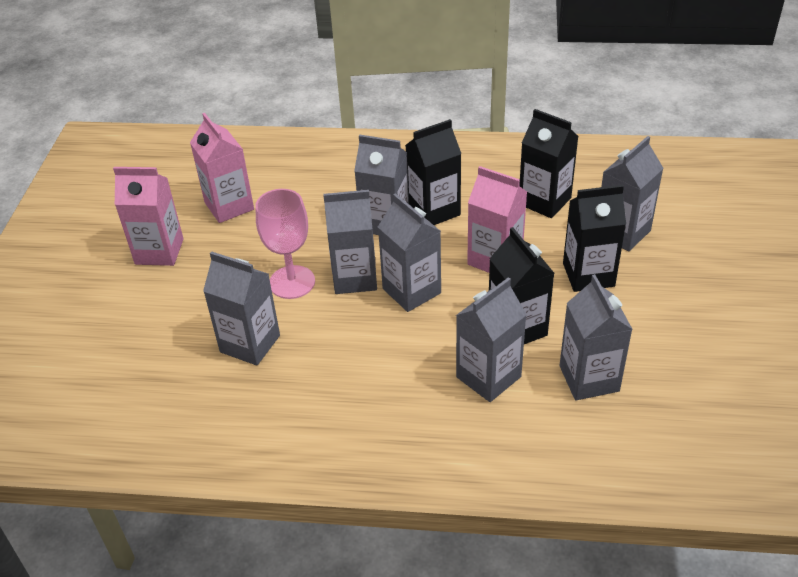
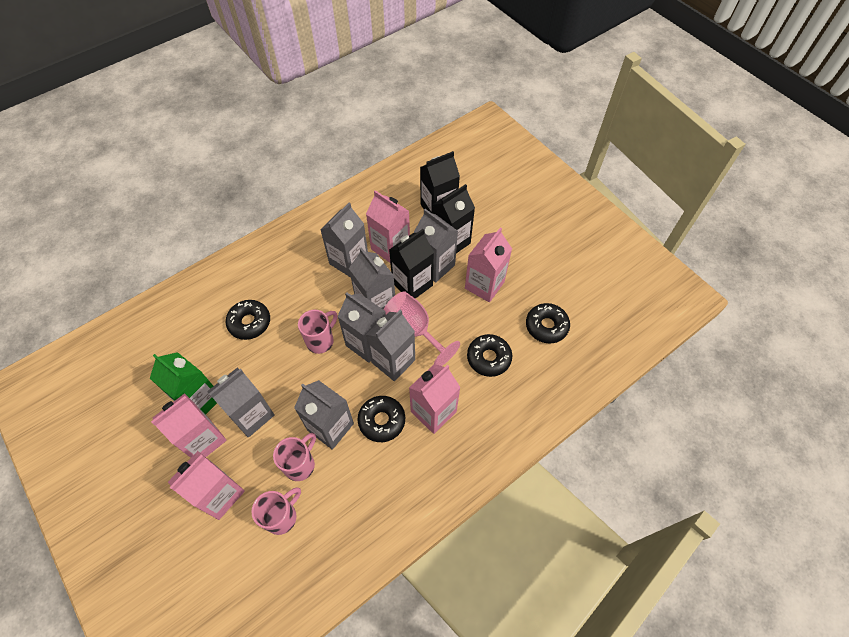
black carton: 4 -> 3
black donut: 0 -> 4
green carton: 0 -> 1
pink carton: 3 -> 5
pink mug: 0 -> 3

